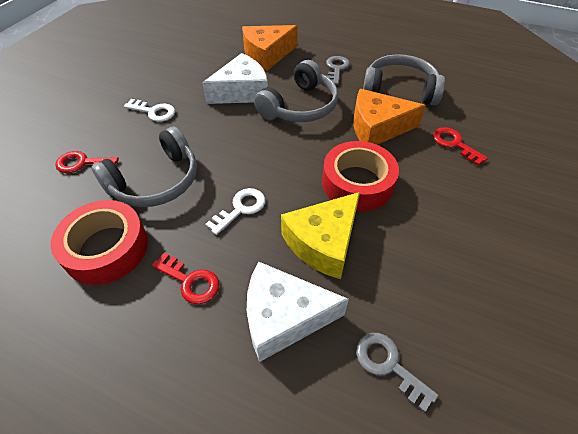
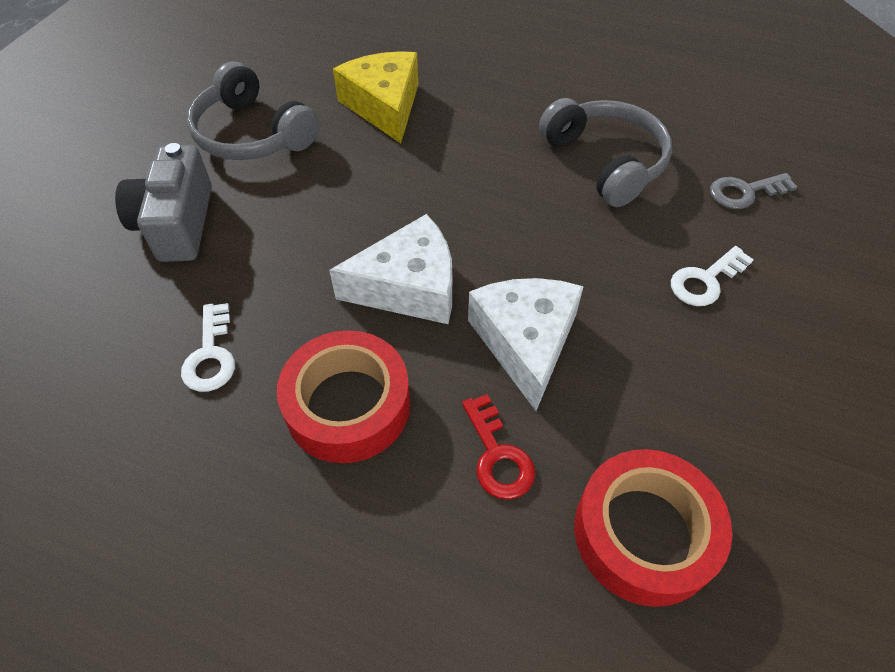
grey camera: 0 -> 1
grey headphones: 3 -> 2
grey key: 2 -> 1
orange cheese: 2 -> 0
red key: 3 -> 1

